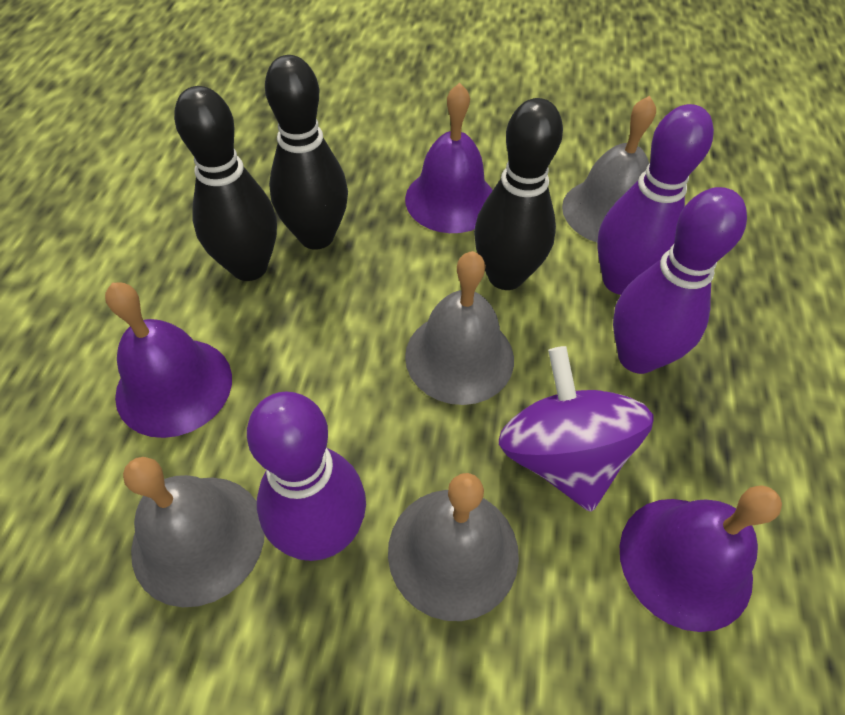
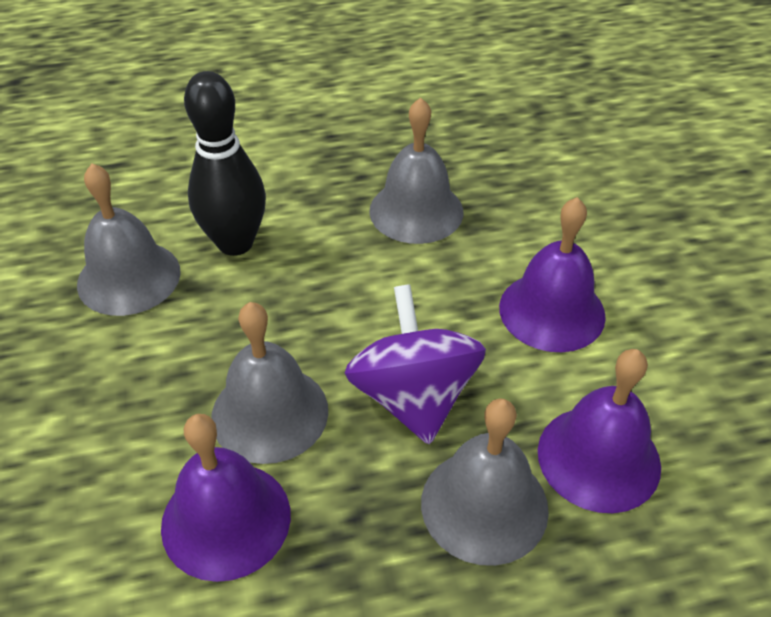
black bowling pin: 3 -> 1
purple bowling pin: 3 -> 0

